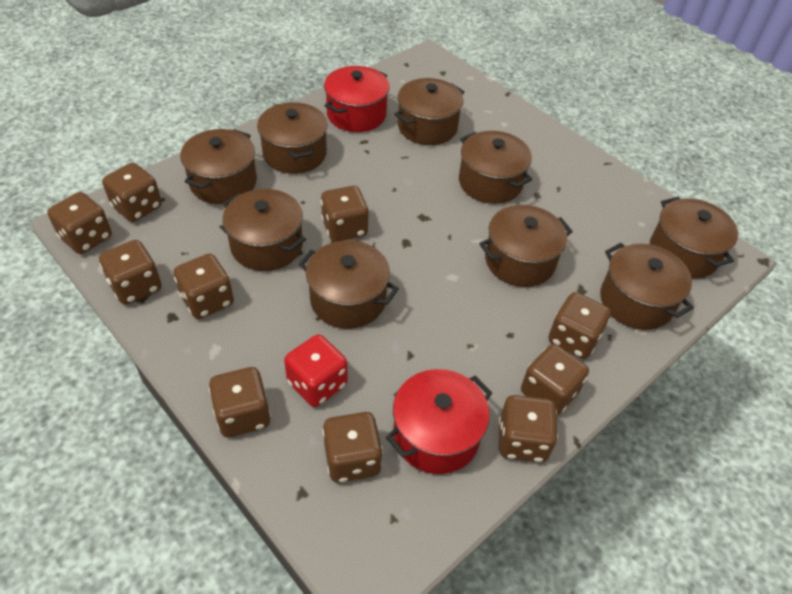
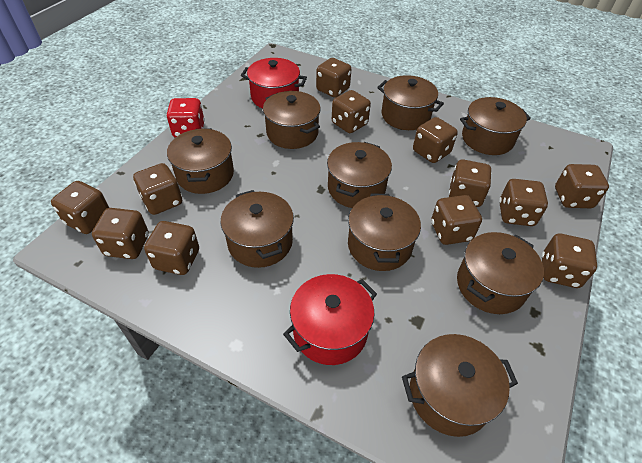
brown dice: 10 -> 12

